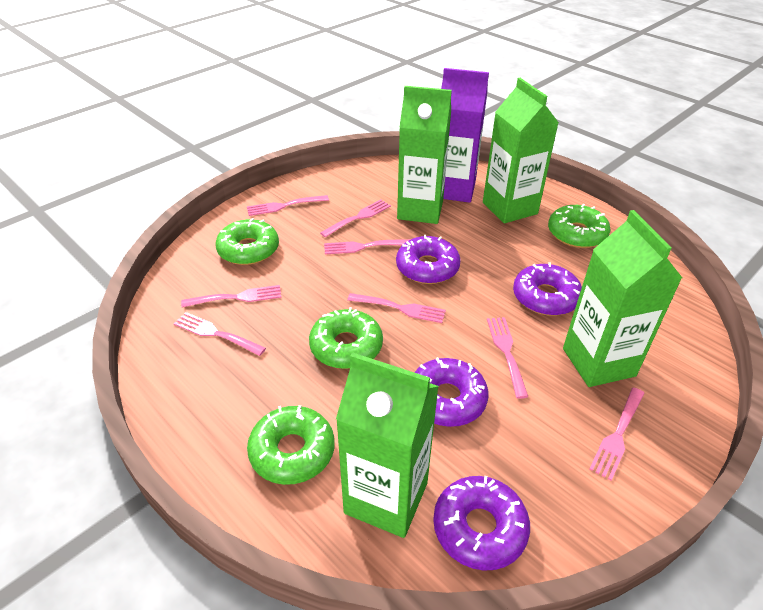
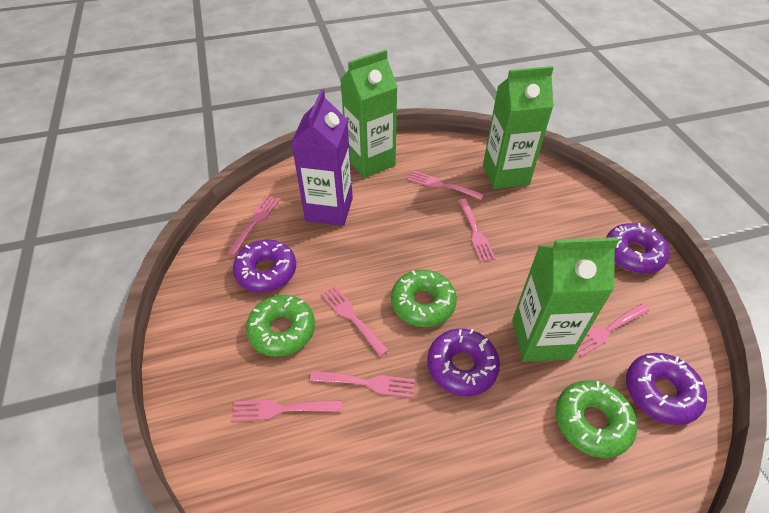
green carton: 4 -> 3
green donut: 4 -> 3
pink fork: 8 -> 7

